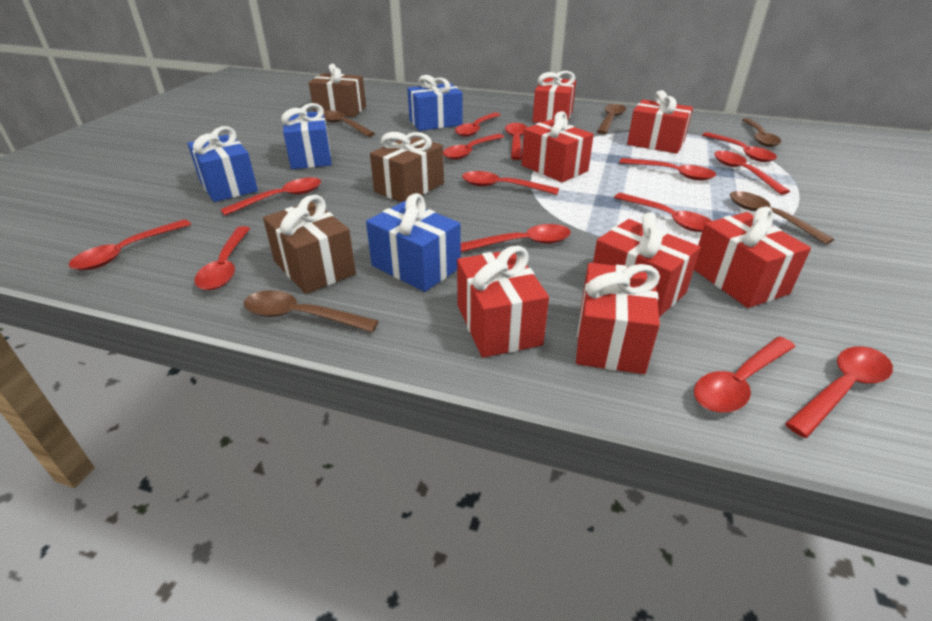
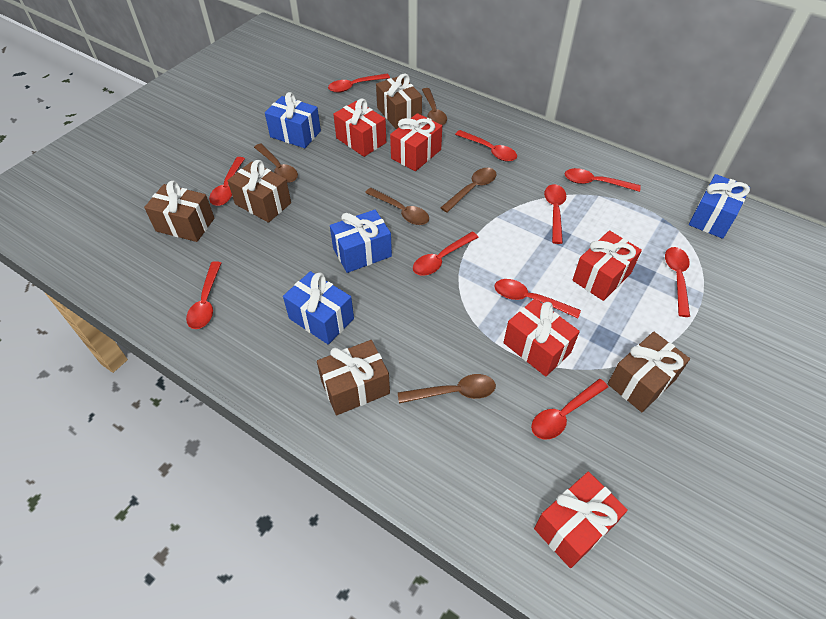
brown gift: 3 -> 5
red gift: 7 -> 5
red spoon: 14 -> 10

